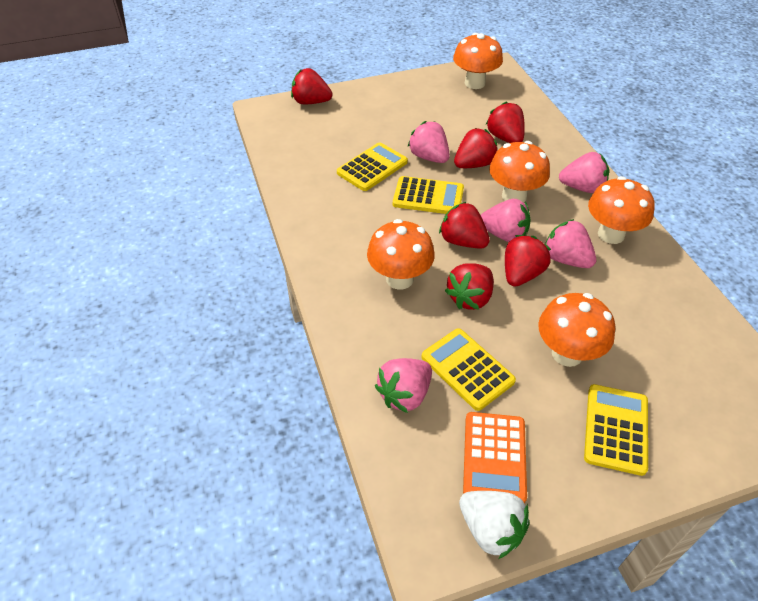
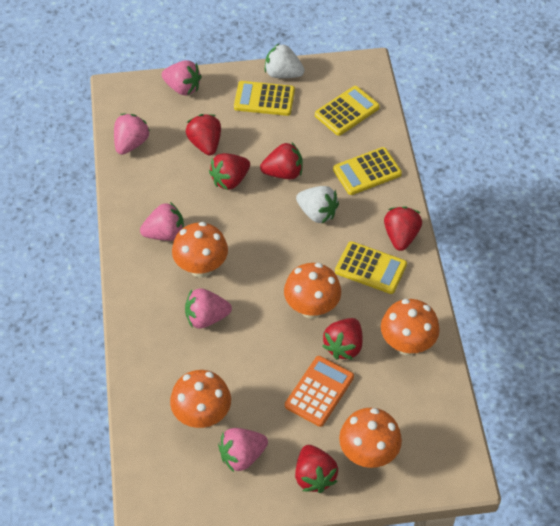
white strawberry: 1 -> 2

